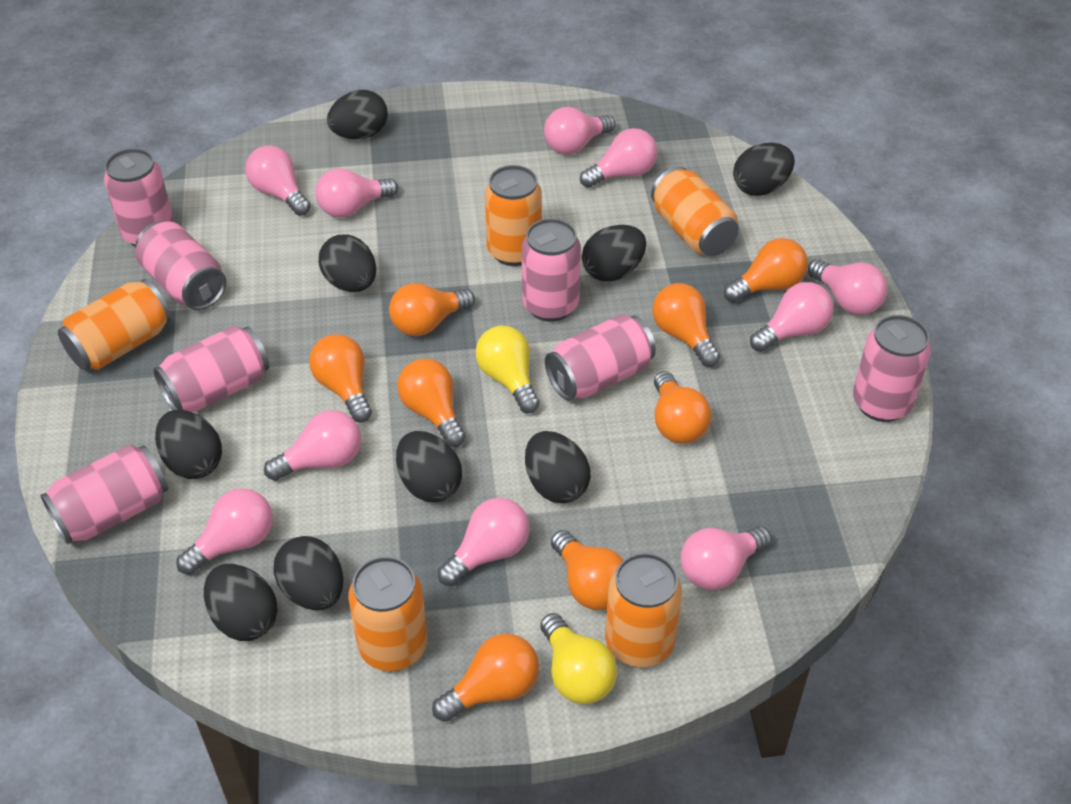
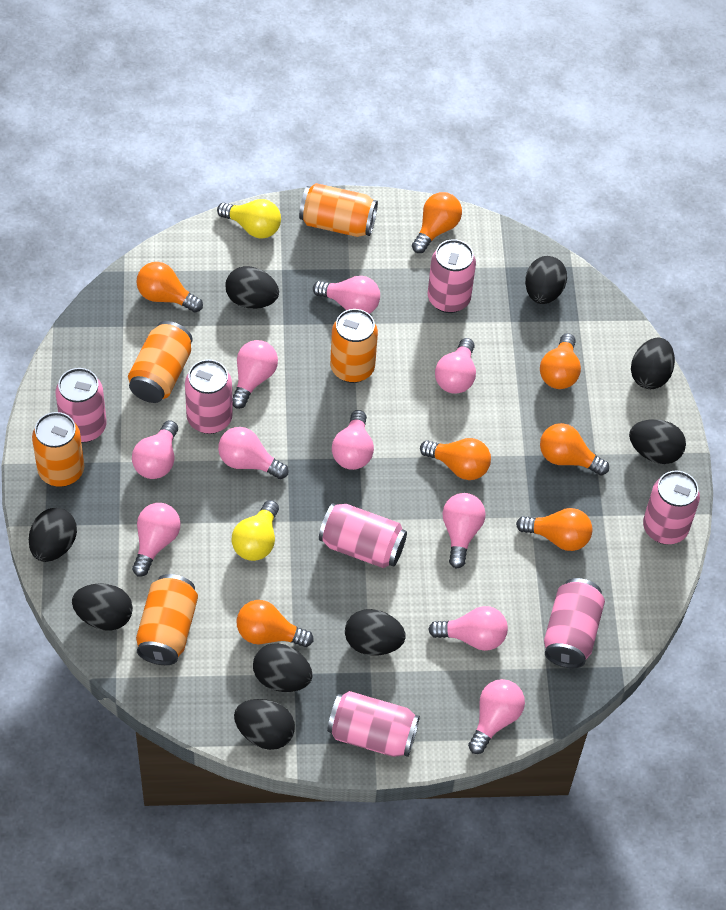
orange light bulb: 8 -> 7

